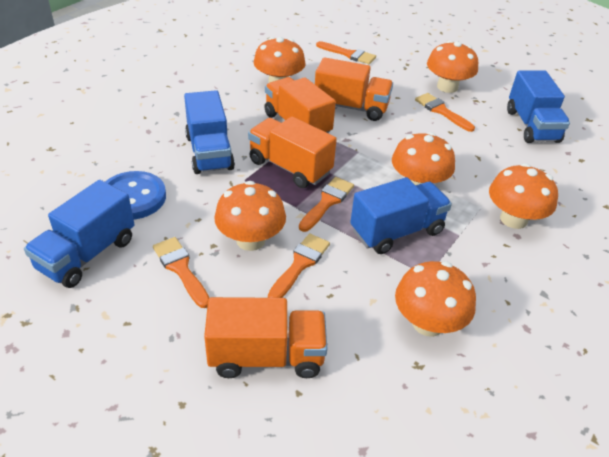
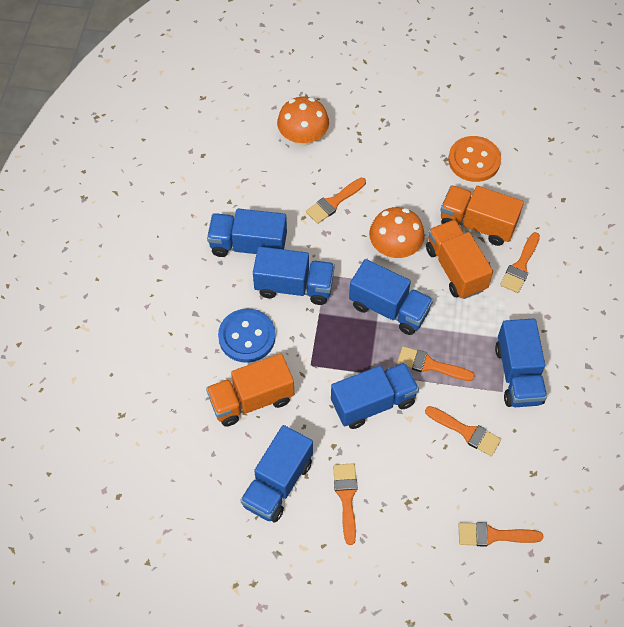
blue truck: 4 -> 6
orange brush: 5 -> 6
orange button: 0 -> 1
orange mushroom: 6 -> 2
orange truck: 4 -> 3

